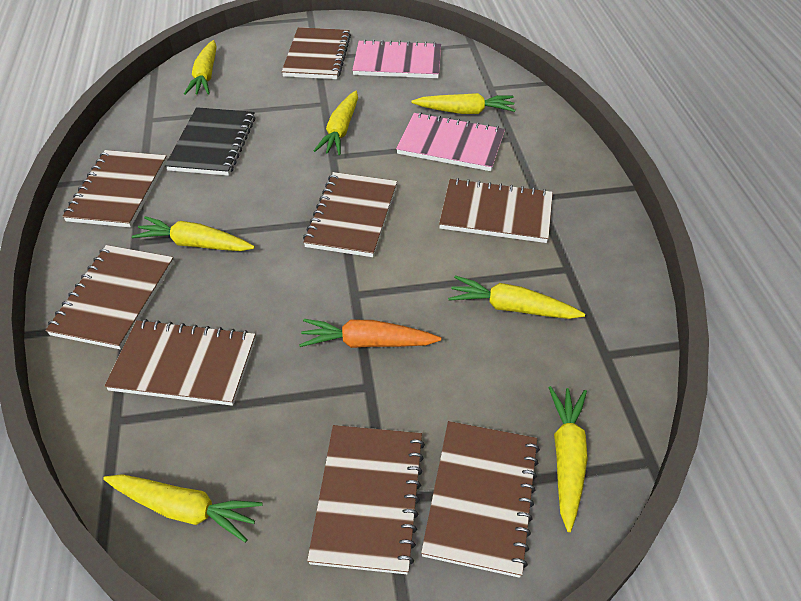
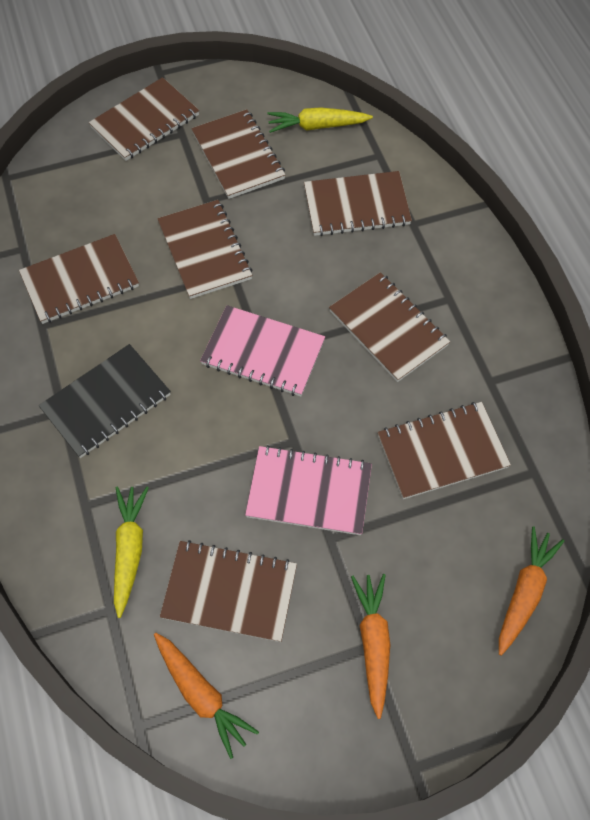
orange carrot: 1 -> 3
yellow carrot: 7 -> 2

